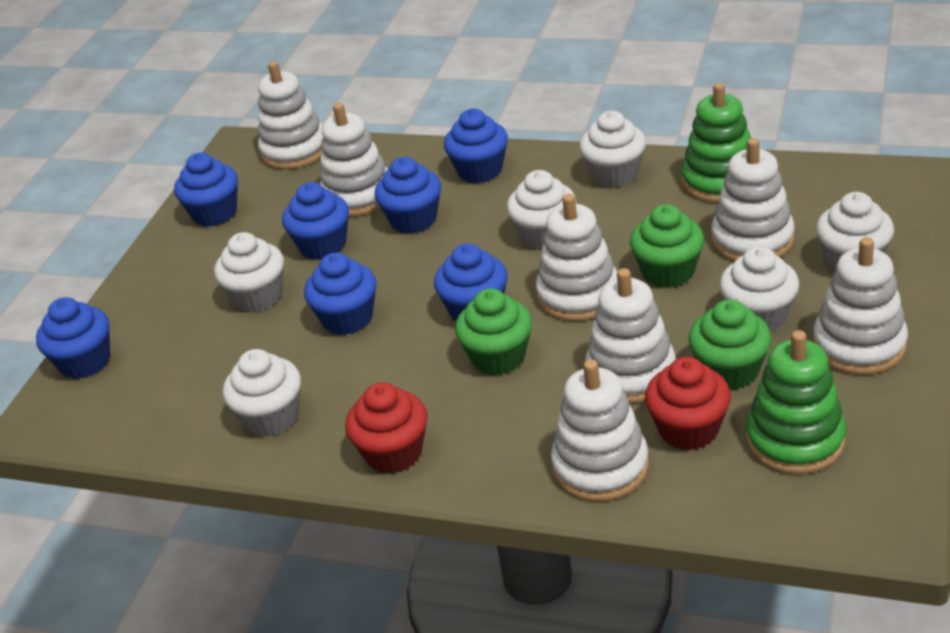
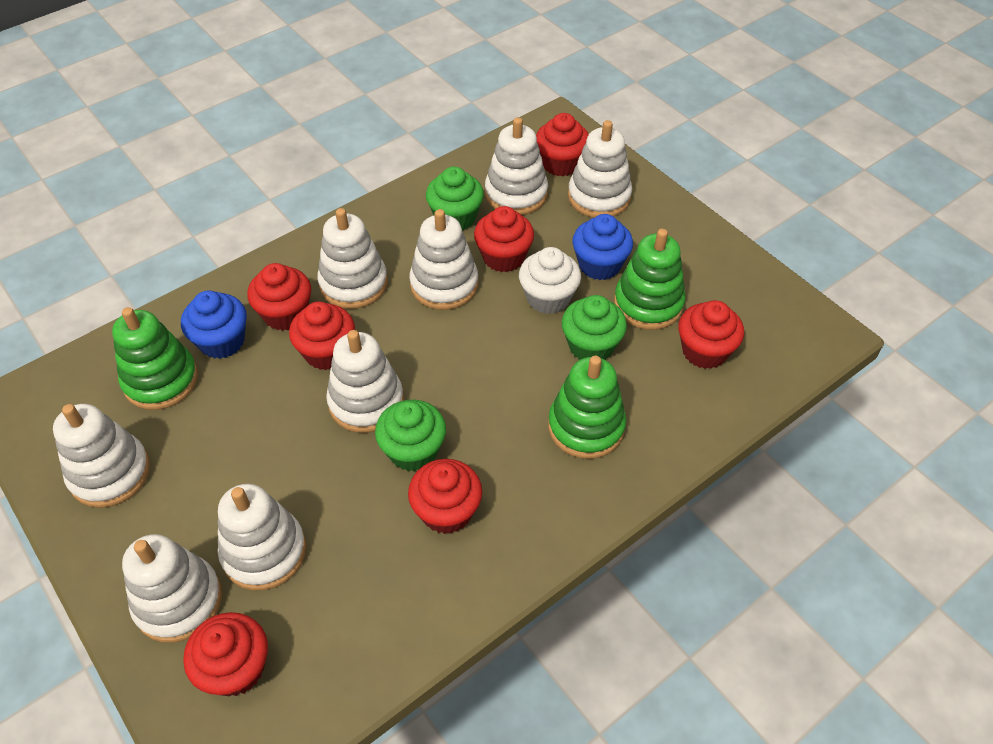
blue cupcake: 7 -> 2
green stacking toy: 2 -> 3
red cupcake: 2 -> 7
white cupcake: 6 -> 1
white stacking toy: 7 -> 8

